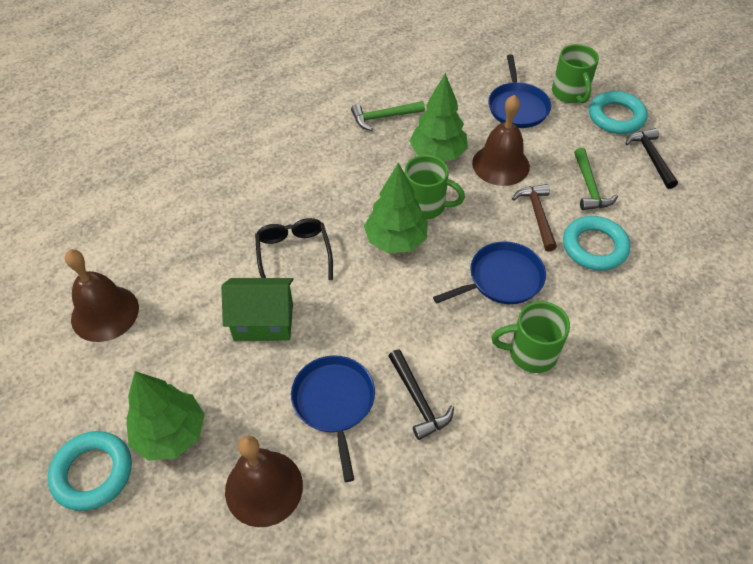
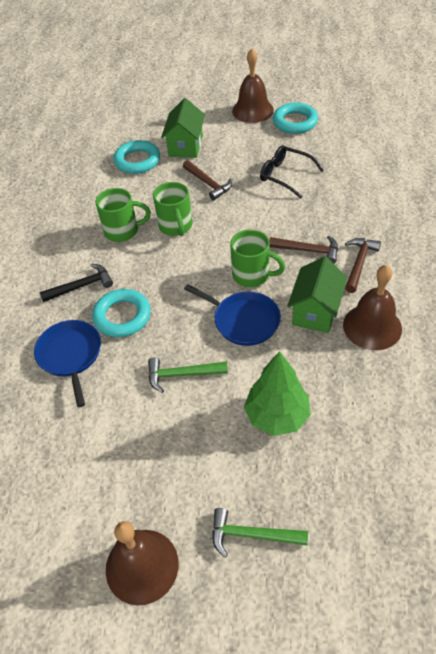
black hammer: 2 -> 1
blue pan: 3 -> 2
brown hammer: 1 -> 3
green house: 1 -> 2
green tree: 3 -> 1

